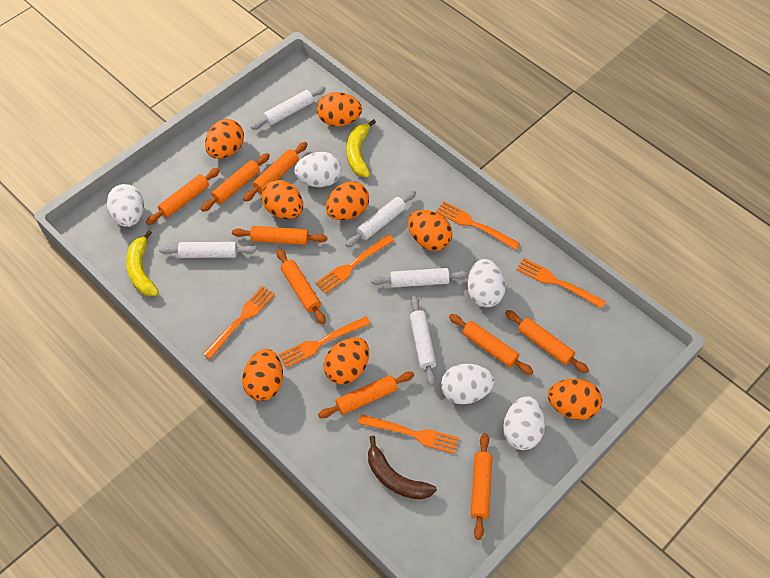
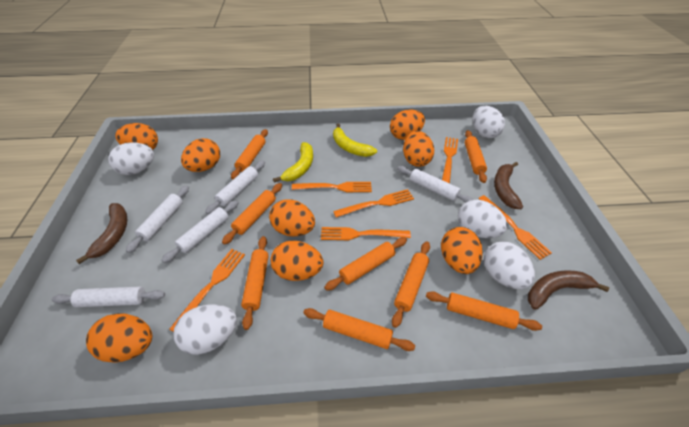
brown banana: 1 -> 3
orange rolling pin: 9 -> 8

